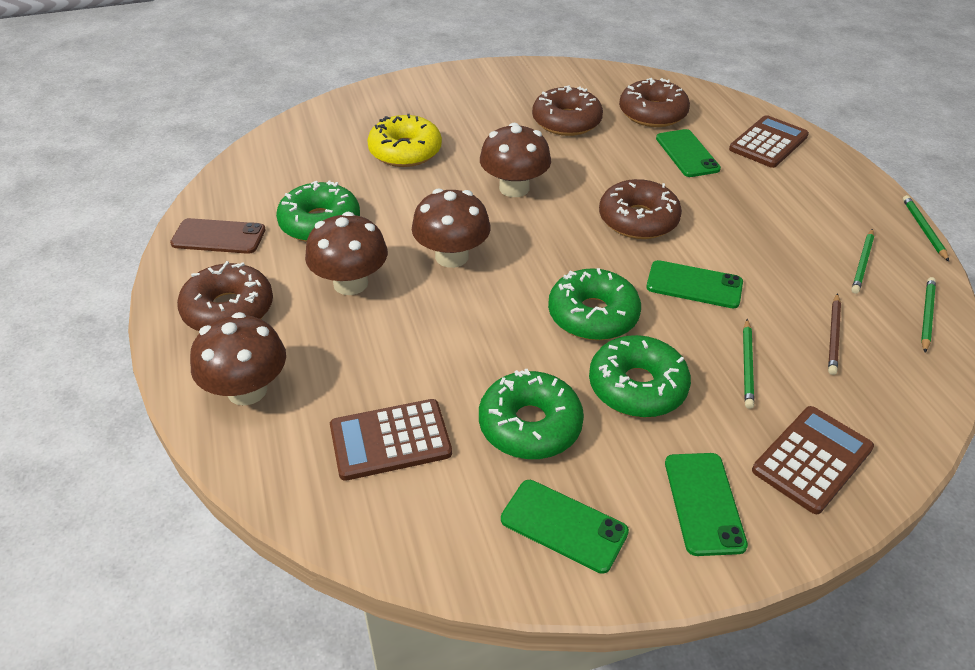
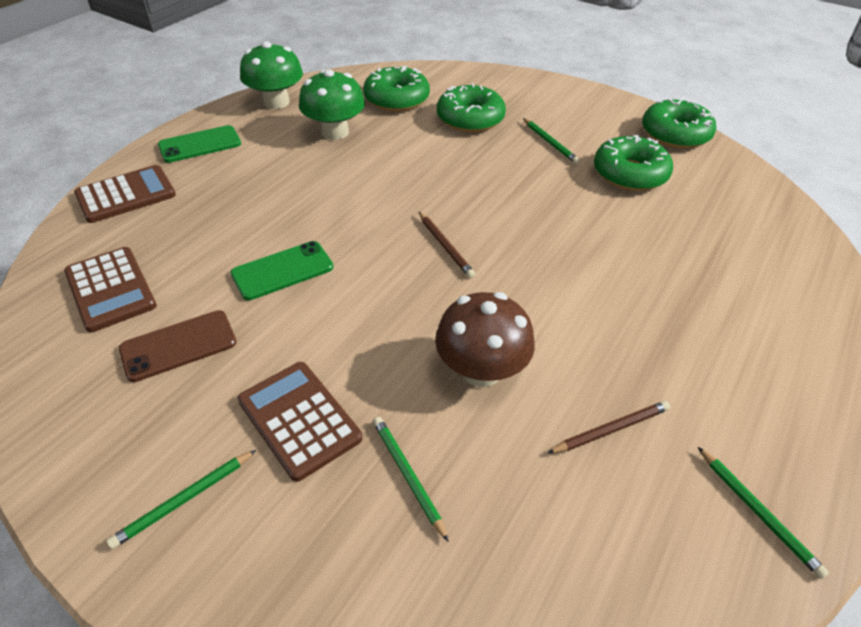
brown donut: 4 -> 0
brown mushroom: 4 -> 1
brown pencil: 1 -> 2
green mushroom: 0 -> 2
green phone: 4 -> 2
yellow donut: 1 -> 0

